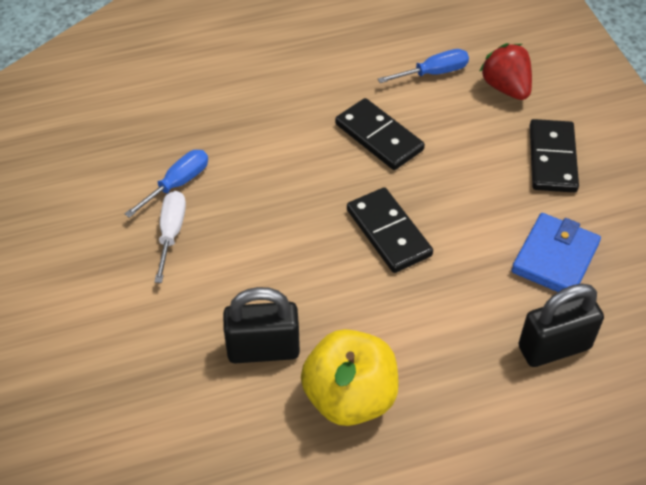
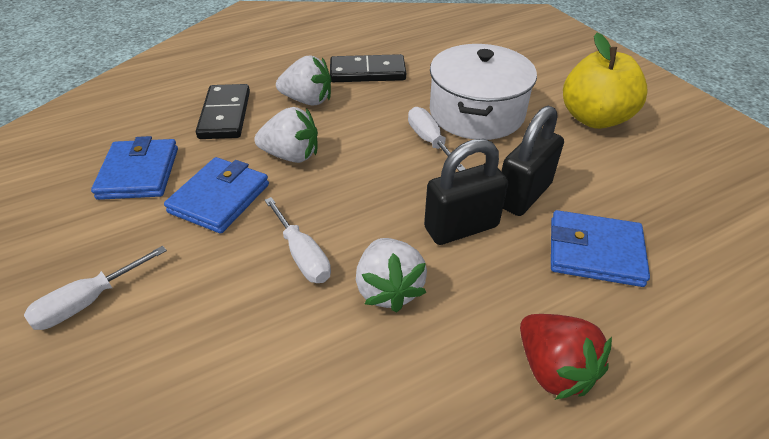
black domino: 3 -> 2
blue screwdriver: 2 -> 0
blue wallet: 1 -> 3
white pot: 0 -> 1
white screwdriver: 1 -> 3
white strawberry: 0 -> 3

